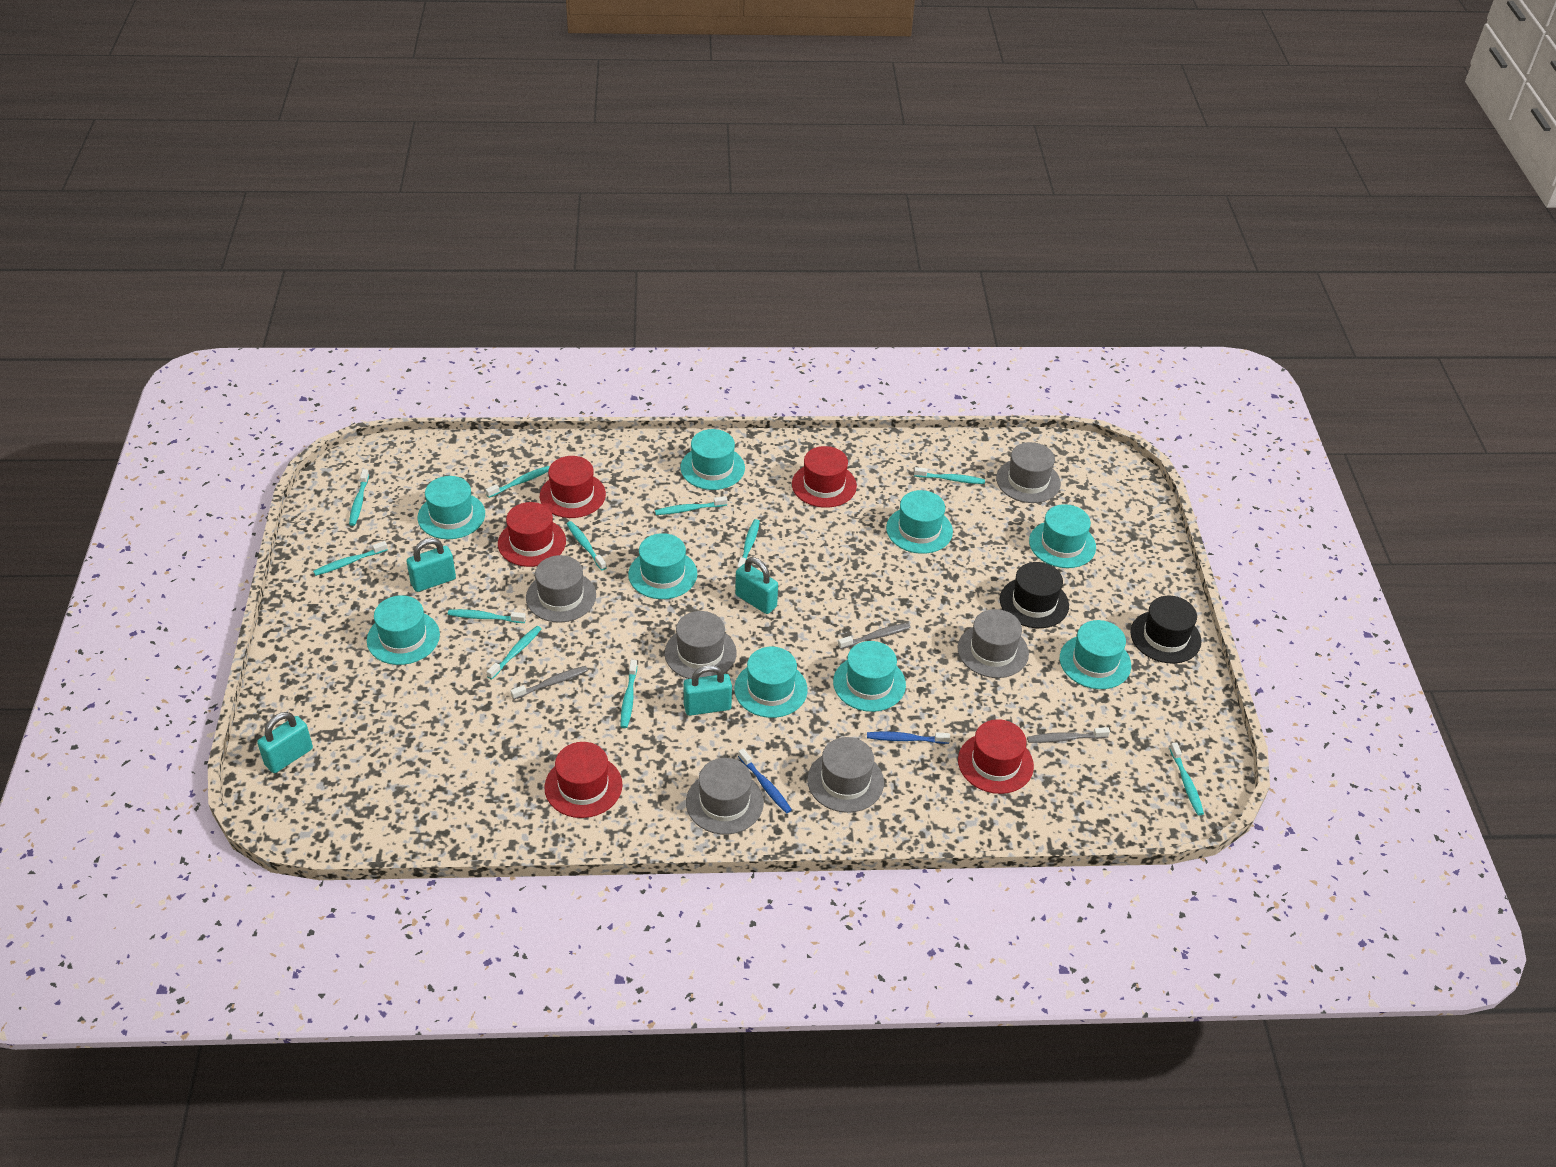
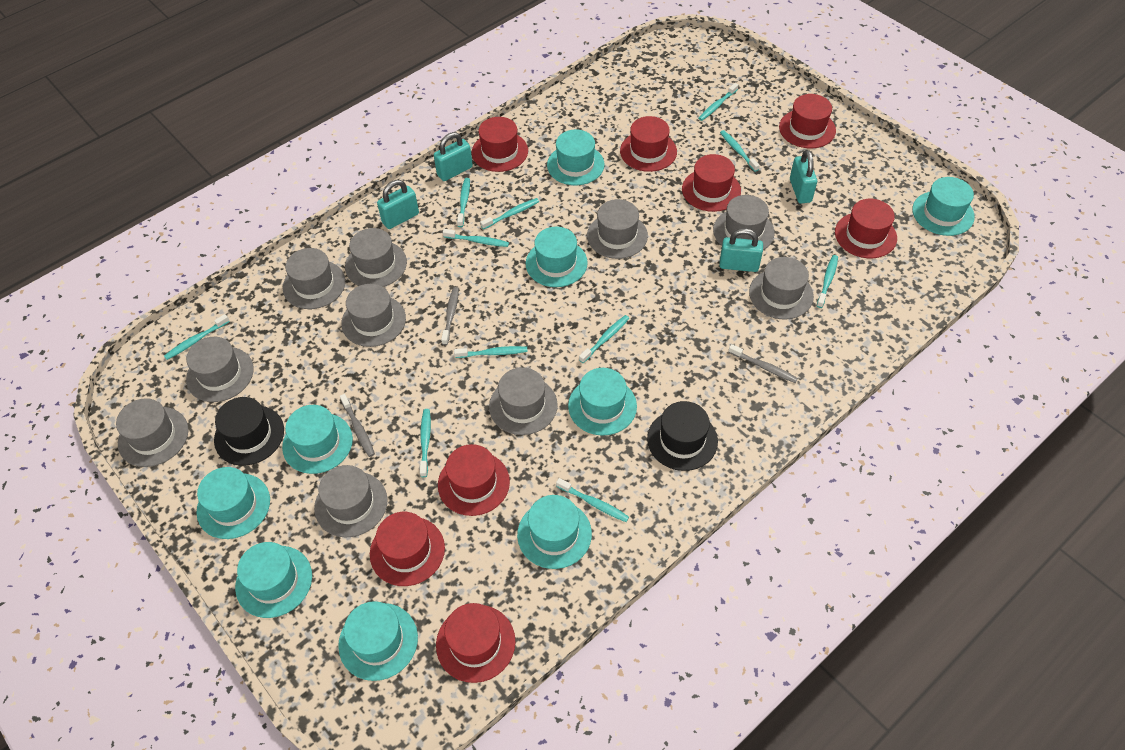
blue toothbrush: 2 -> 0
grey hat: 6 -> 10
red hat: 5 -> 8

